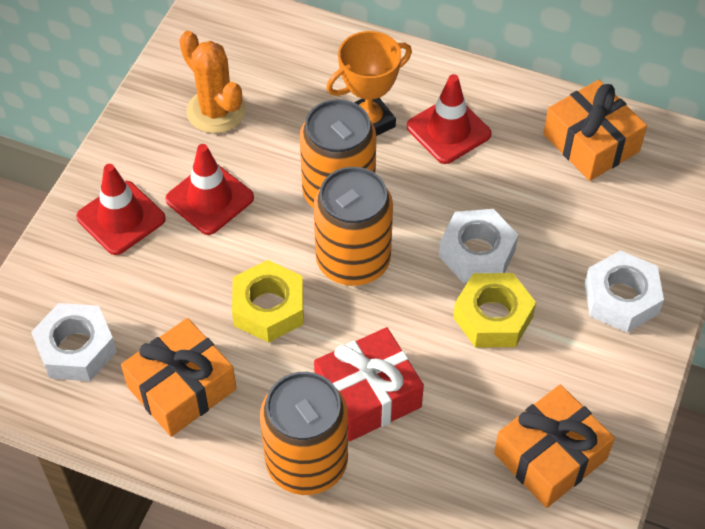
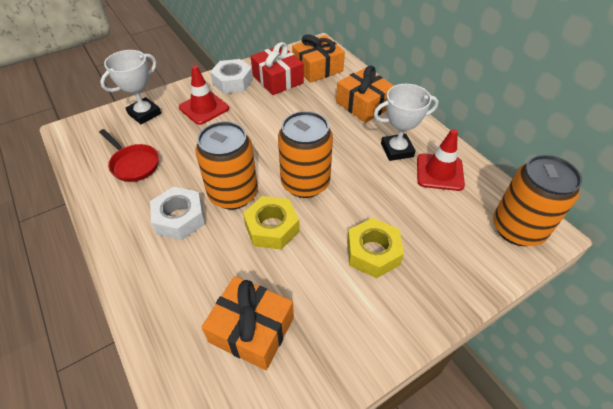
orange cactus: 1 -> 0
orange trophy: 1 -> 0
red pan: 0 -> 1
red traffic cone: 3 -> 2
white nut: 3 -> 2
white trophy: 0 -> 2

